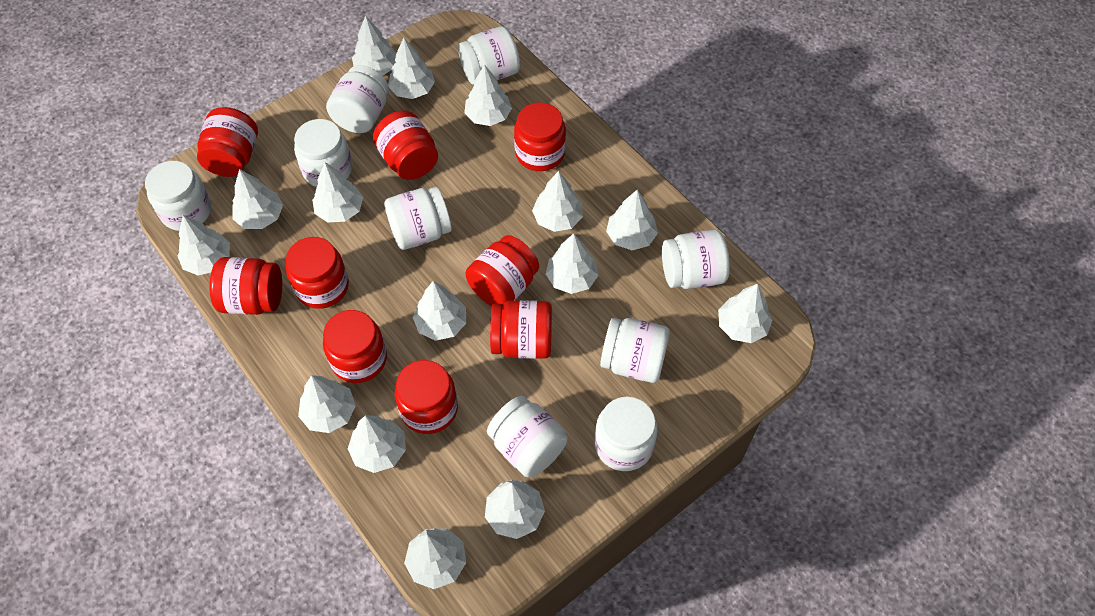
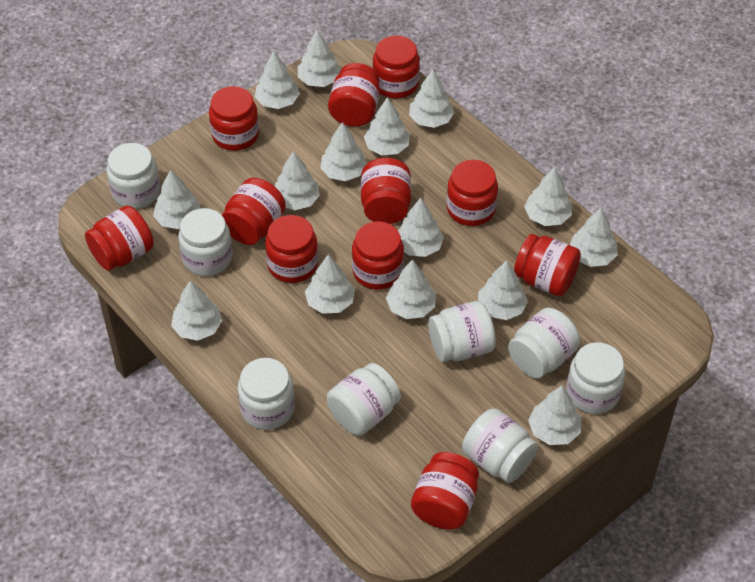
red jar: 9 -> 11
white jar: 9 -> 8

